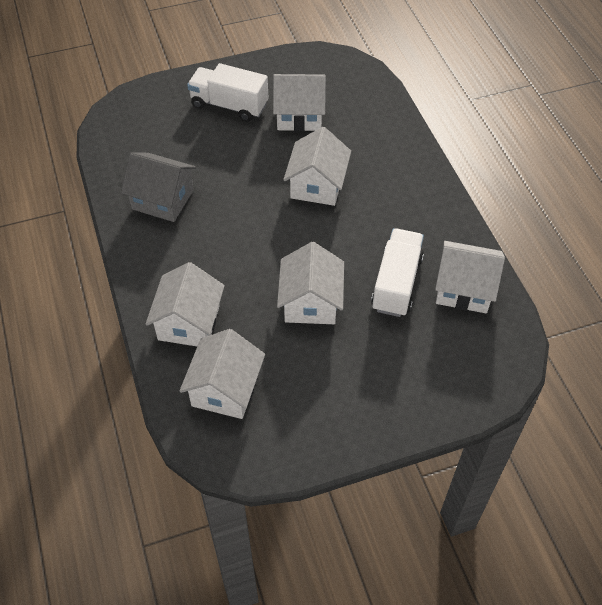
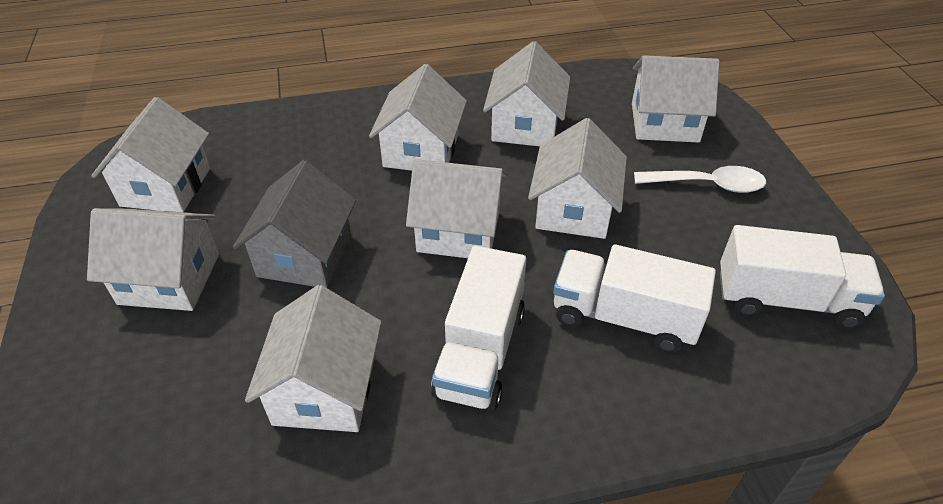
white house: 6 -> 8
white spoon: 0 -> 1
white truck: 2 -> 3

